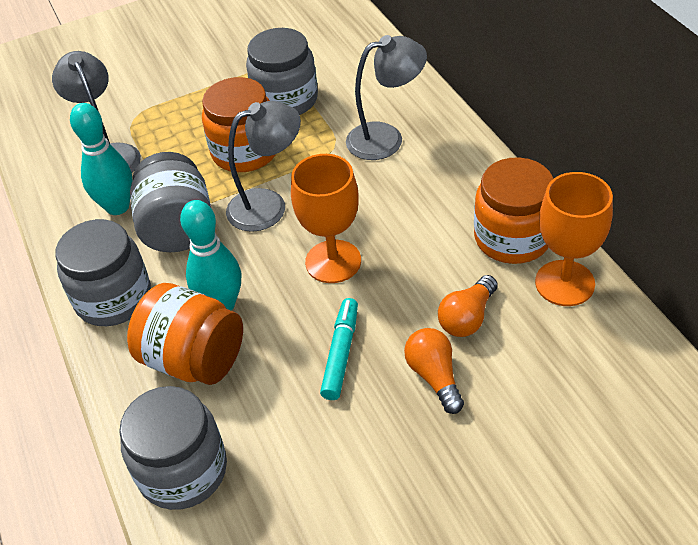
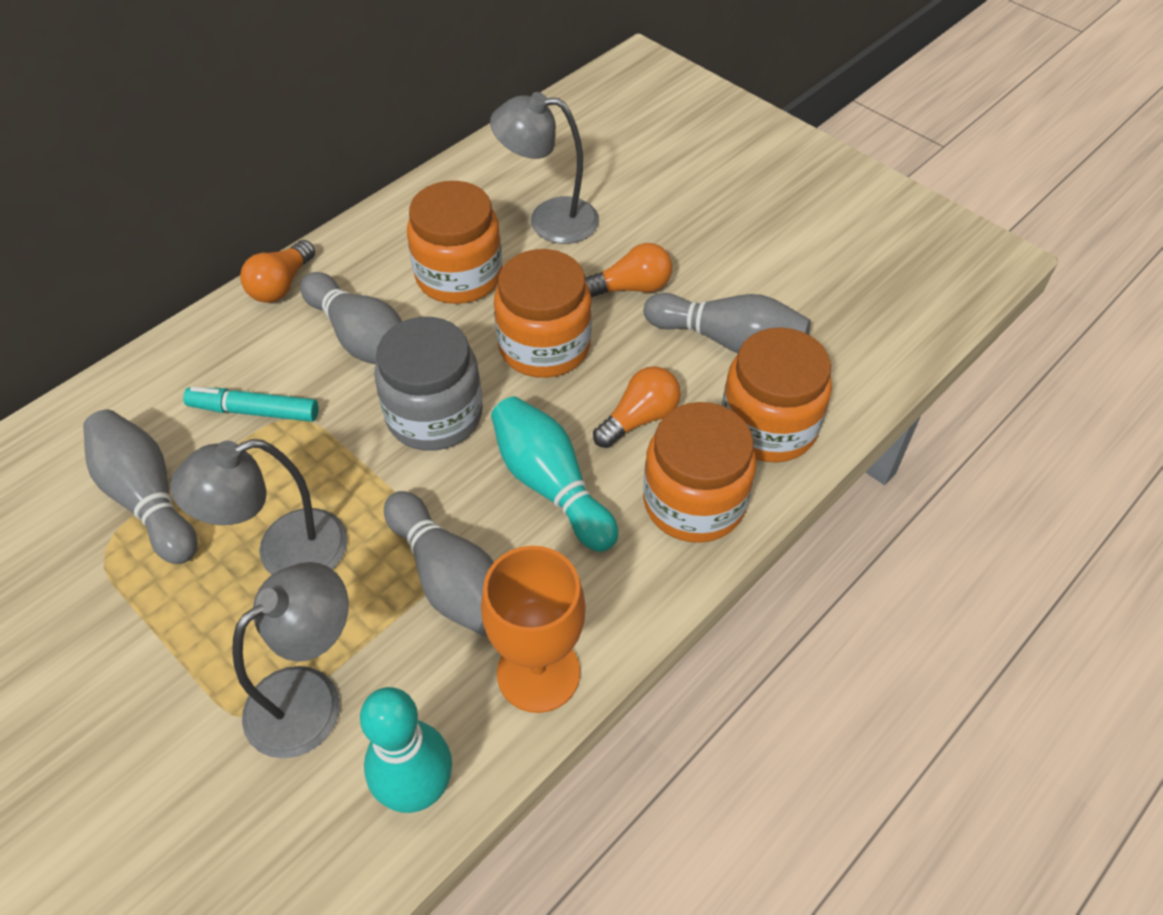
grey bowling pin: 0 -> 4
grey jar: 4 -> 1
orange goblet: 2 -> 1
orange jar: 3 -> 4
orange light bulb: 2 -> 3

